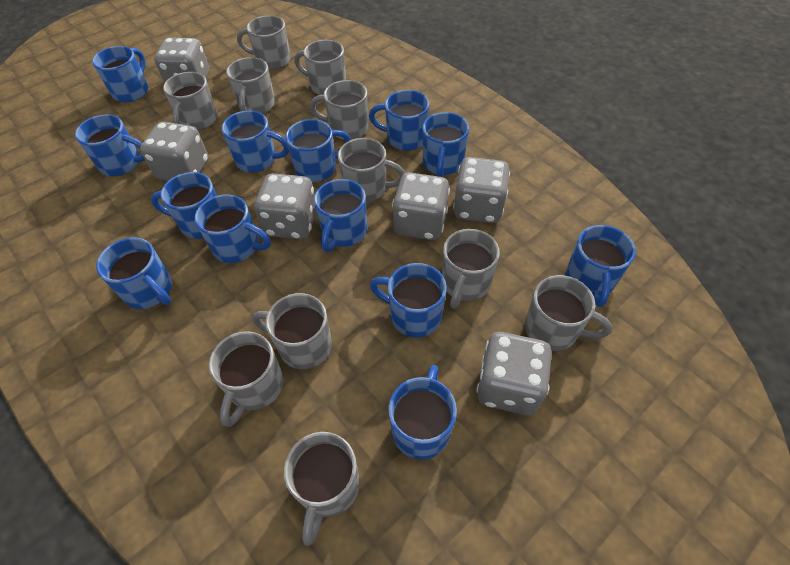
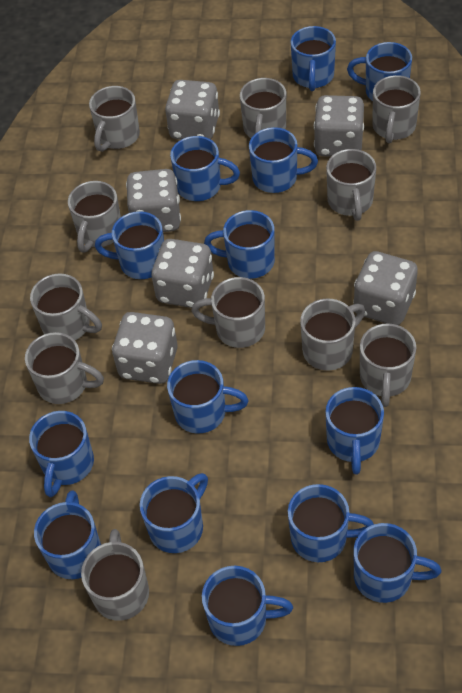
blue mug: 13 -> 14

